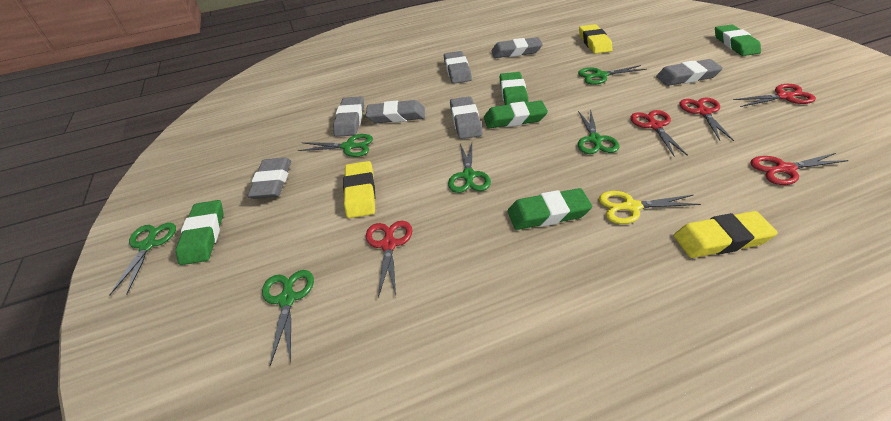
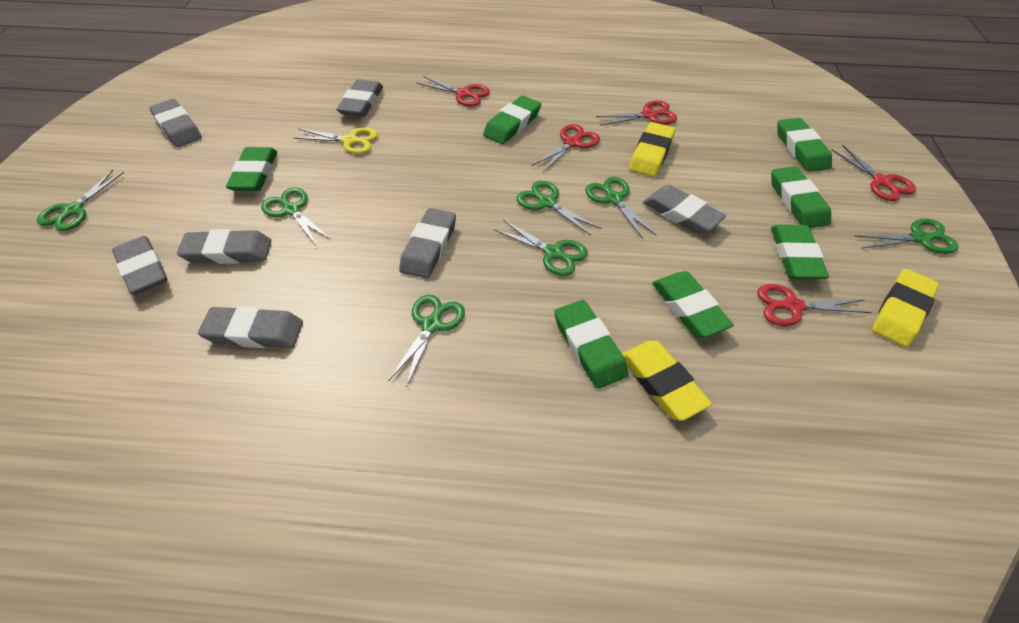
green eraser: 5 -> 7
green scissors: 6 -> 7

